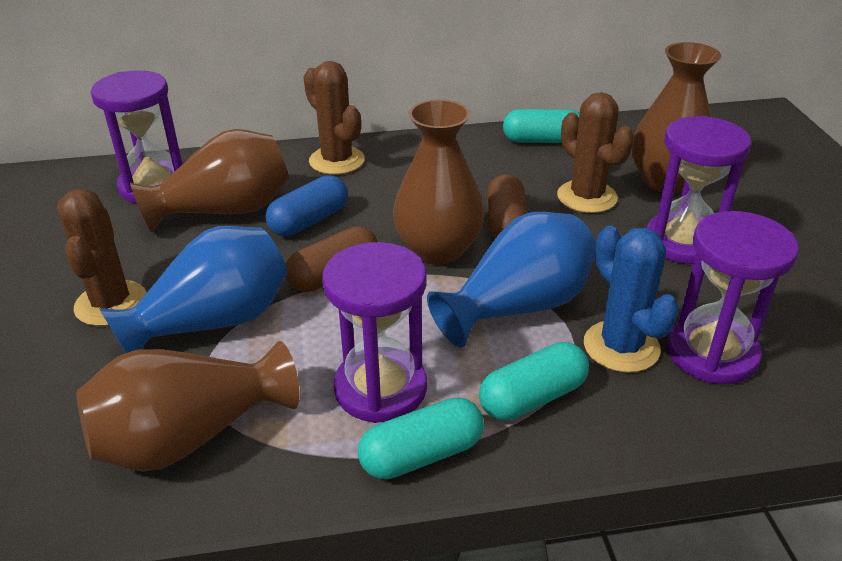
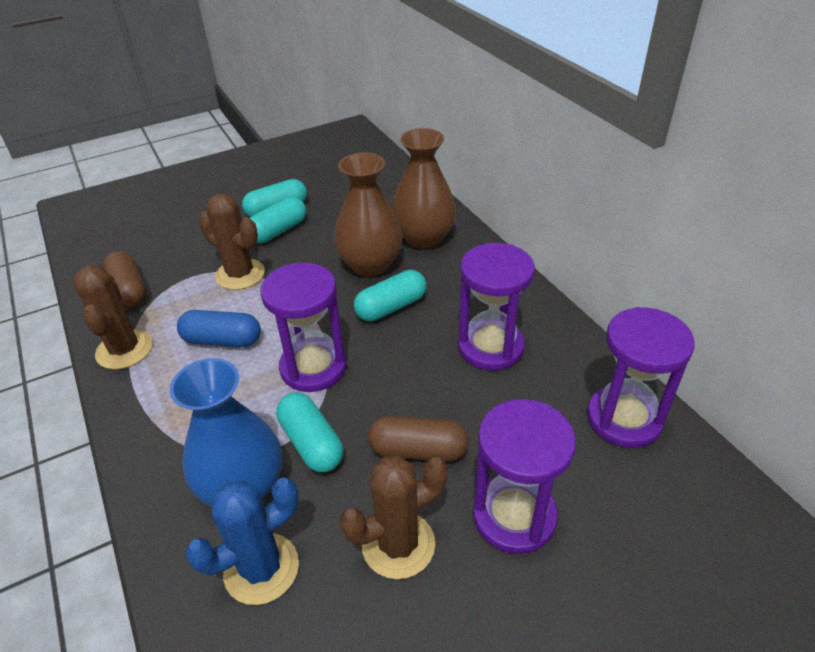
blue vase: 2 -> 1
brown vase: 4 -> 2
turquoise capsule: 3 -> 4

